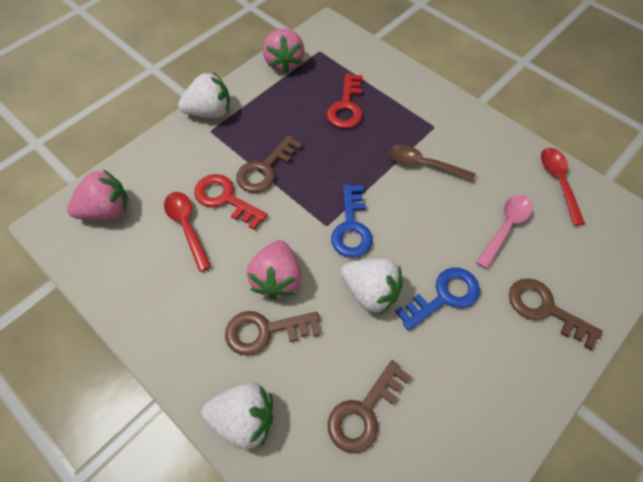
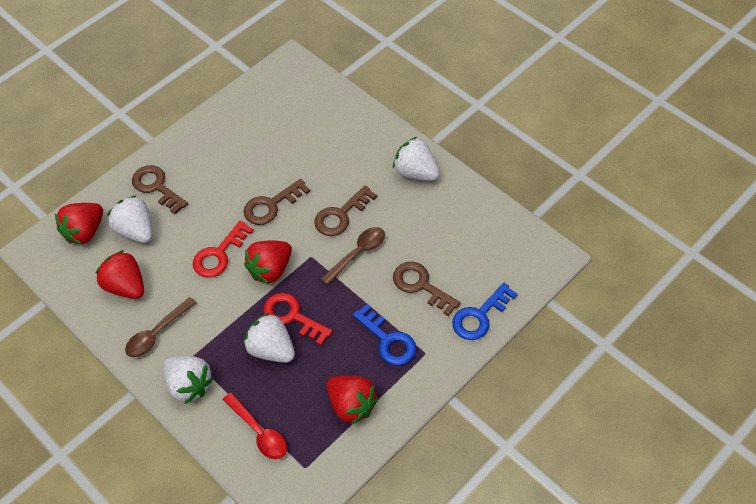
brown spoon: 1 -> 2
pink spoon: 1 -> 0
pink strawberry: 3 -> 0
red spoon: 2 -> 1
red strawberry: 0 -> 4
white strawberry: 3 -> 4

